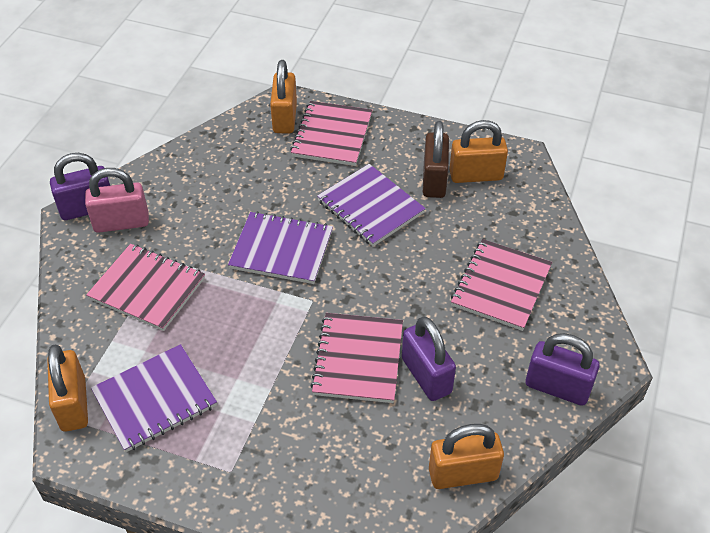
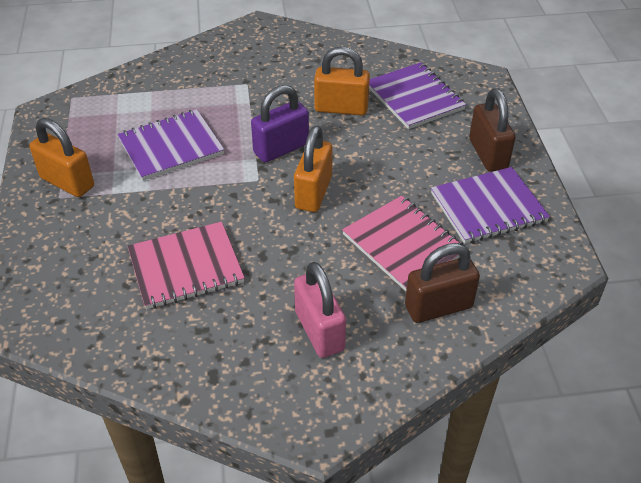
brown padlock: 1 -> 2
orange padlock: 4 -> 3
pink notebook: 4 -> 2
purple padlock: 3 -> 1

